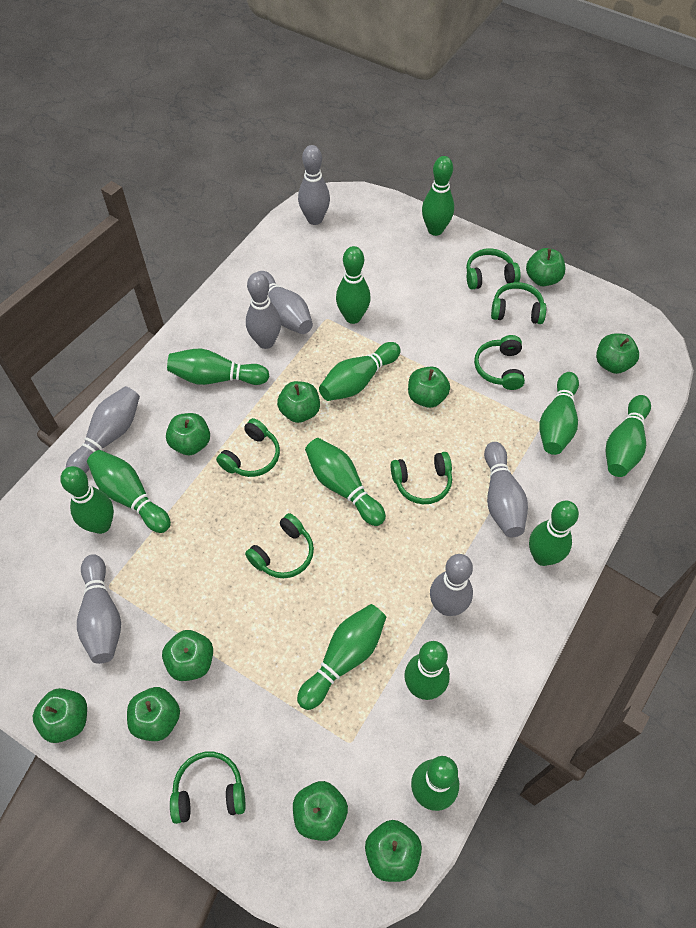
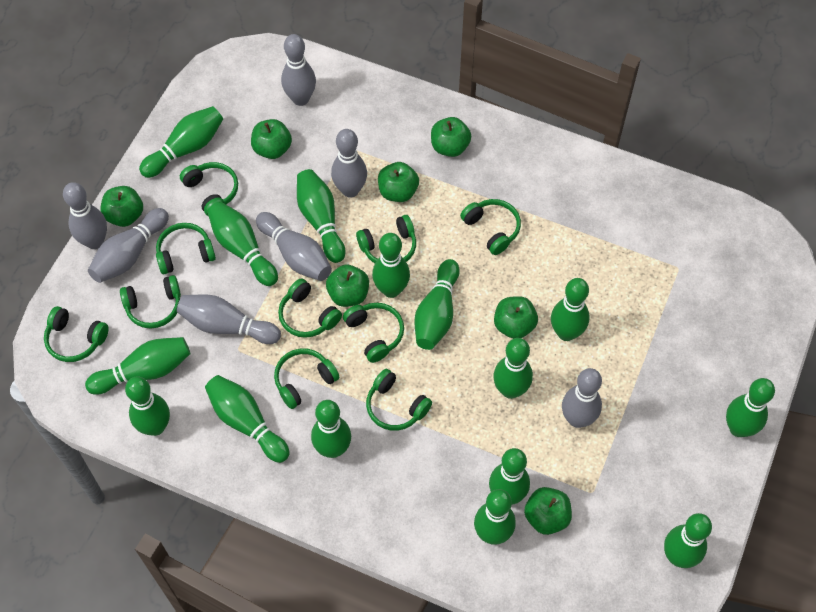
green apple: 10 -> 7
green bowling pin: 13 -> 15
green headphones: 7 -> 10

